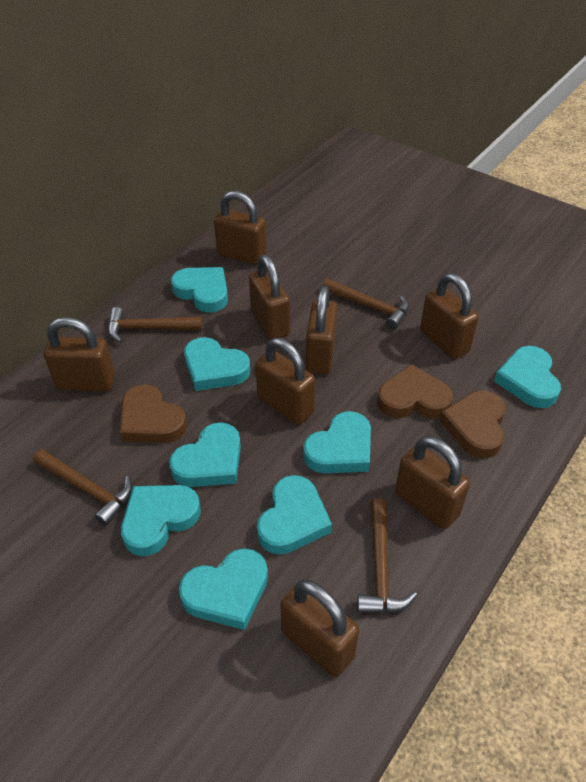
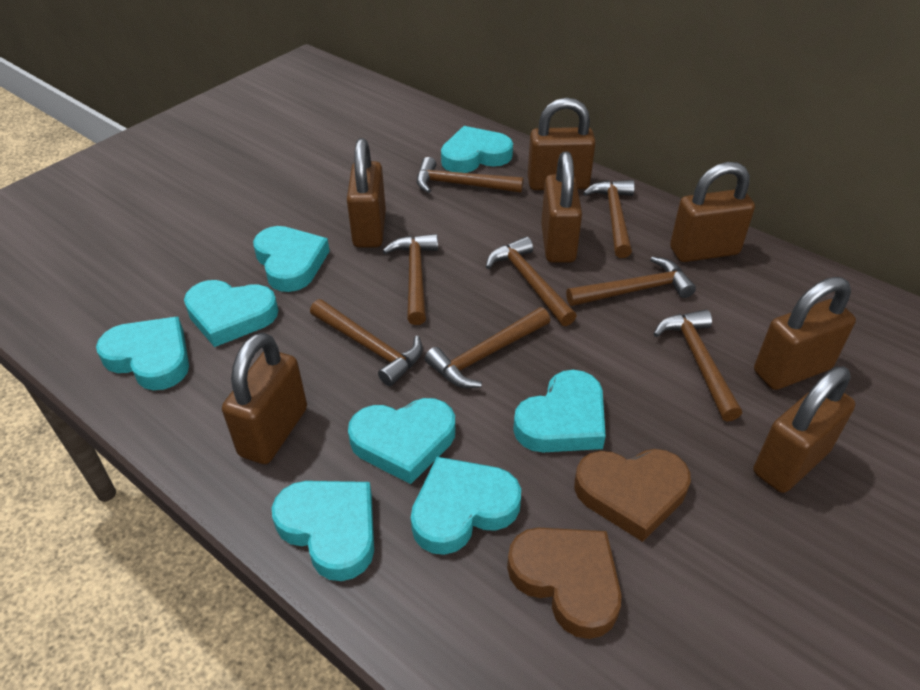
brown hammer: 4 -> 8
brown heart: 3 -> 2
brown padlock: 8 -> 7

